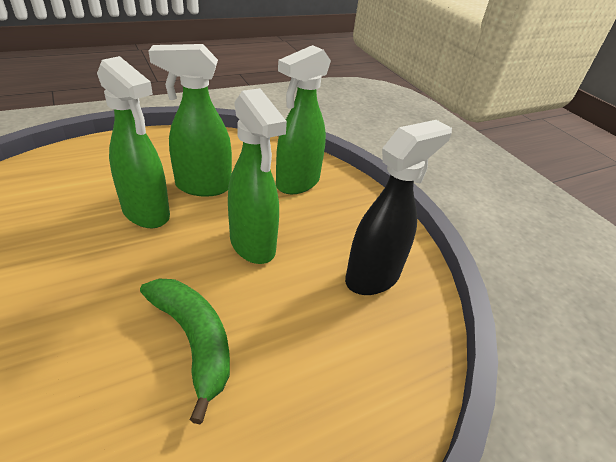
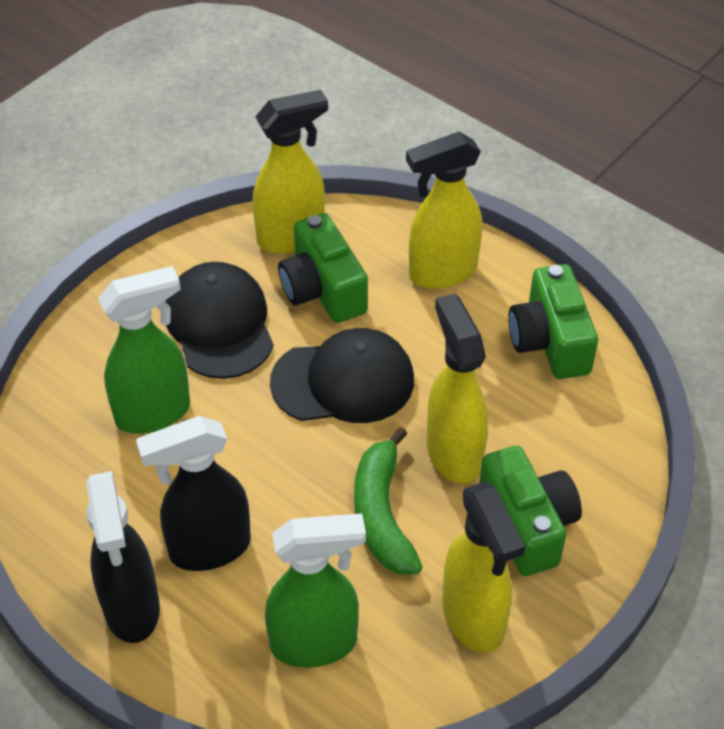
black cap: 0 -> 2
black spray bottle: 1 -> 2
green camera: 0 -> 3
green spray bottle: 4 -> 2
yellow spray bottle: 0 -> 4

